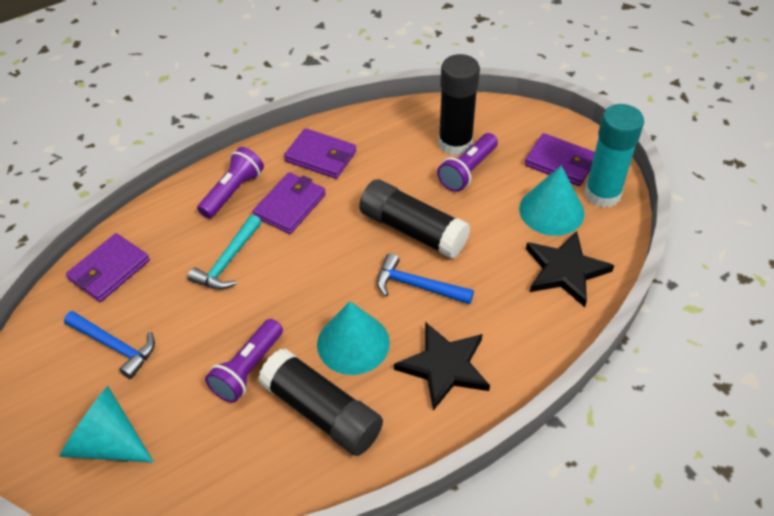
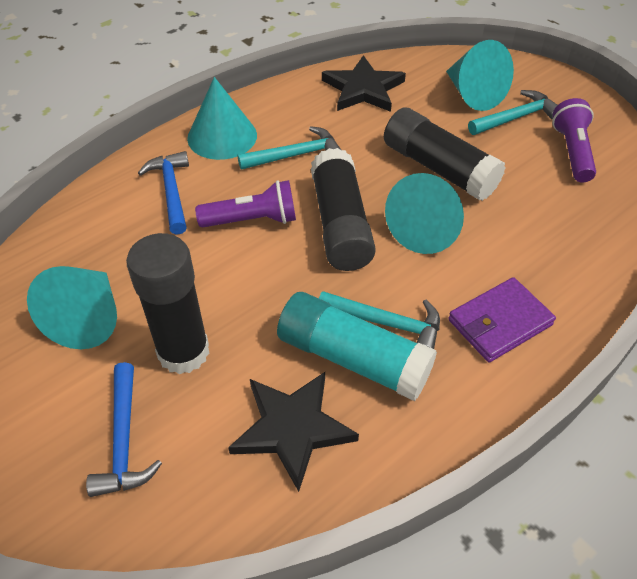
purple flashlight: 3 -> 2
purple wallet: 4 -> 1
turquoise cone: 3 -> 4
turquoise hammer: 1 -> 3

